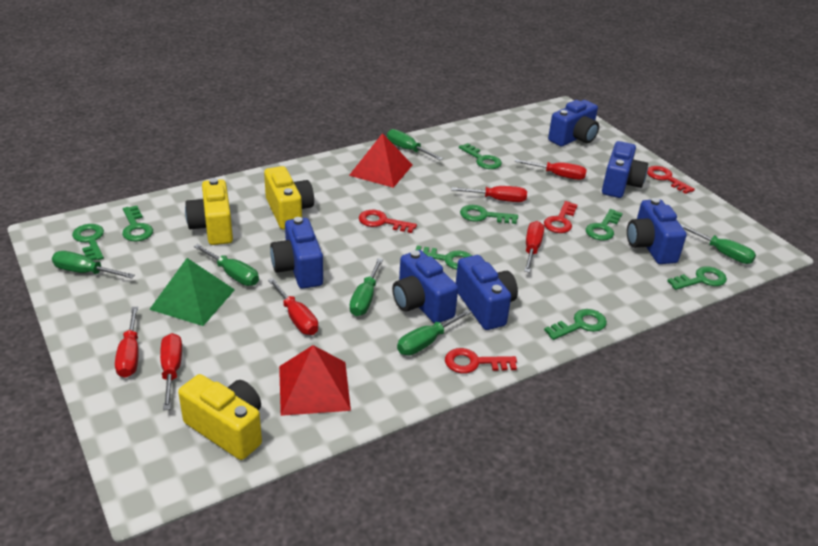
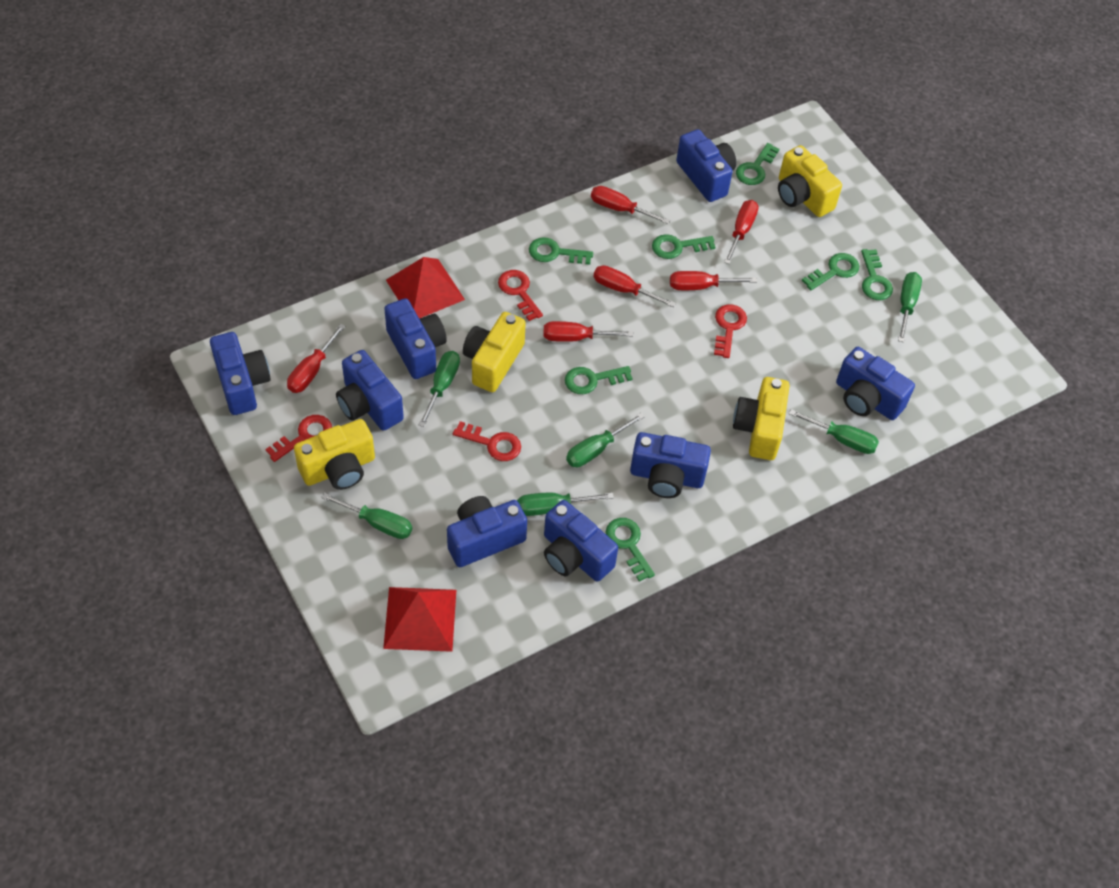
blue camera: 6 -> 8
green key: 8 -> 7
green pyramid: 1 -> 0
yellow camera: 3 -> 4

